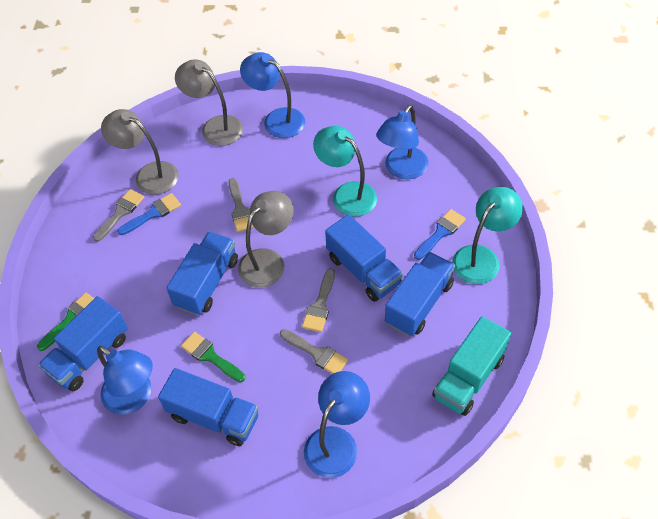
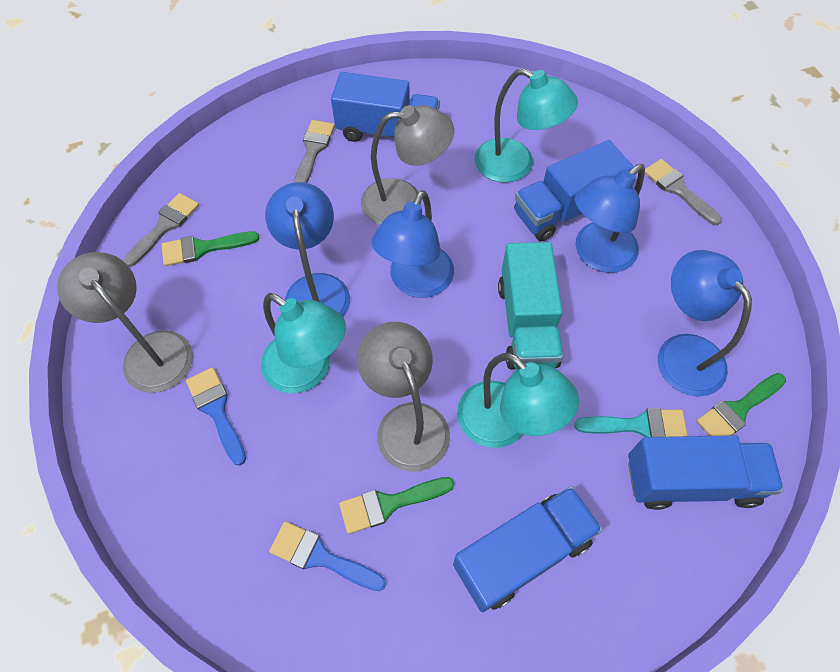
blue truck: 5 -> 4
green brush: 2 -> 3
grey brush: 4 -> 3
turquoise brush: 0 -> 1
turquoise lamp: 2 -> 3

